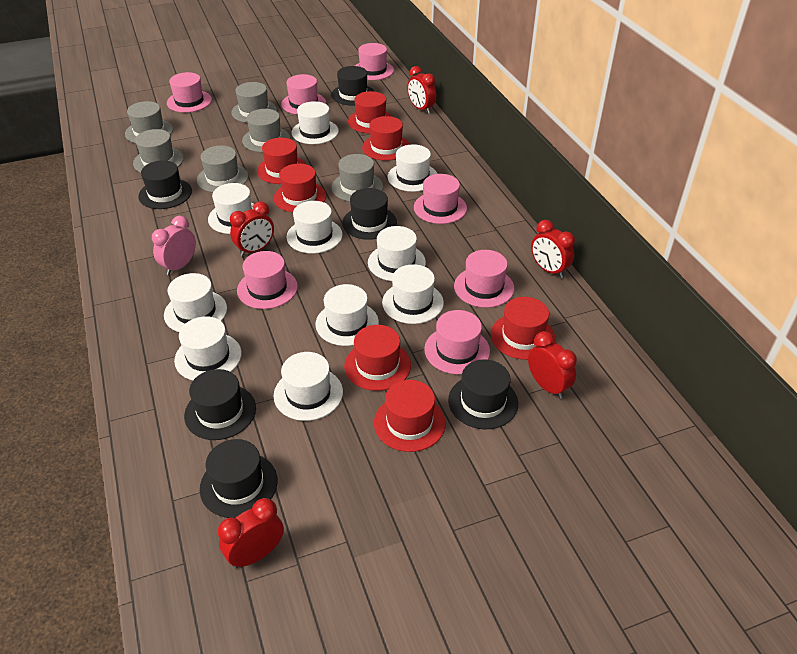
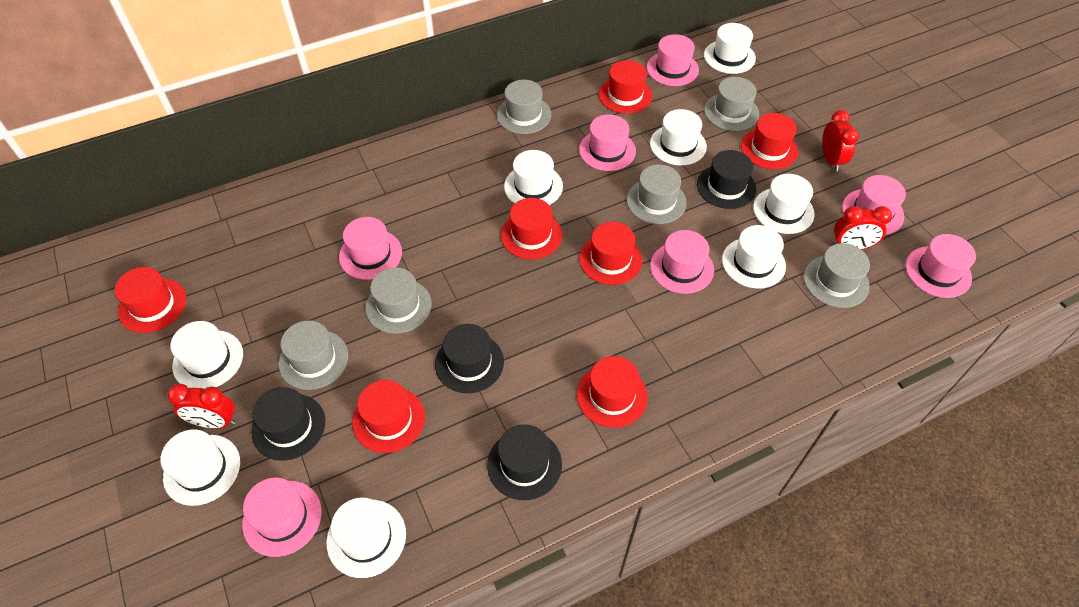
black hat: 6 -> 4
pink clock: 1 -> 0
red clock: 5 -> 3
white hat: 10 -> 8

